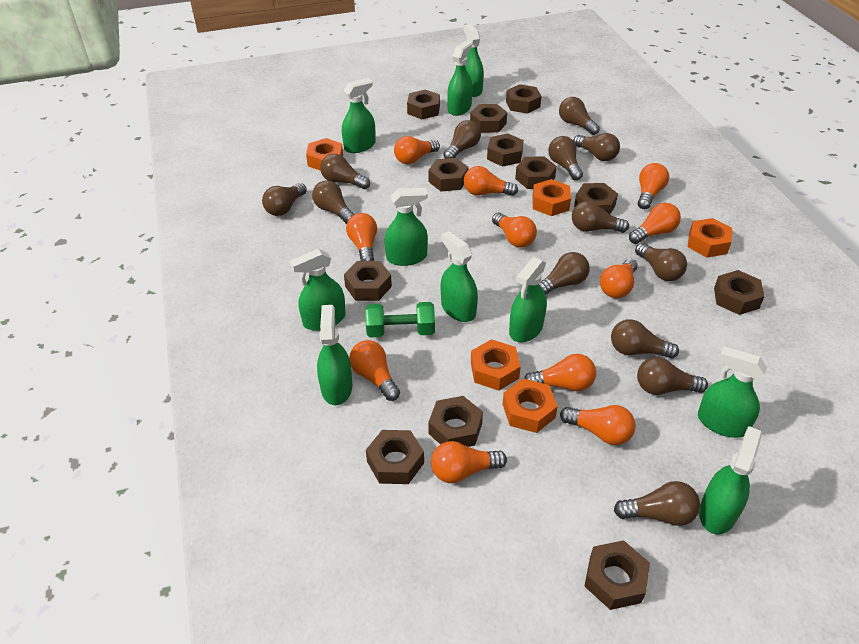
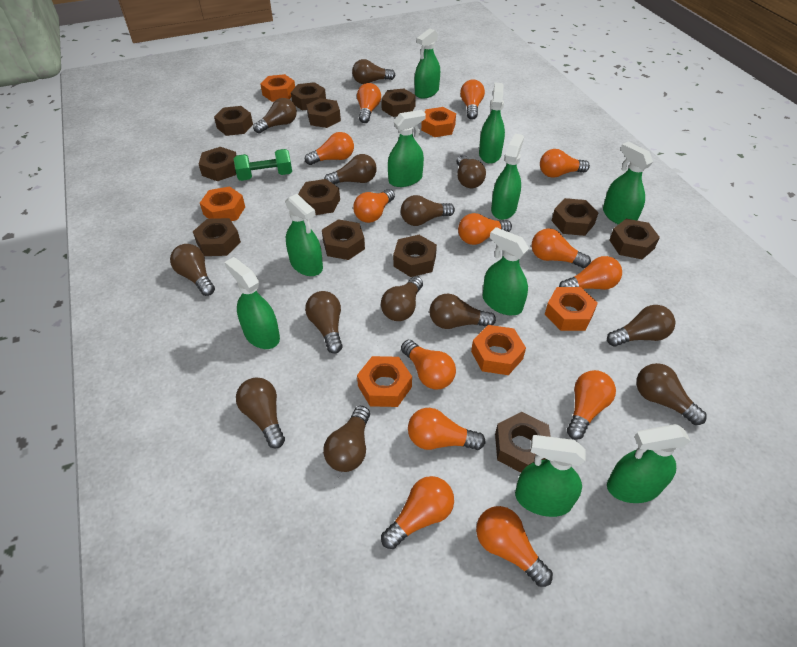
orange light bulb: 11 -> 13
orange nut: 5 -> 6

